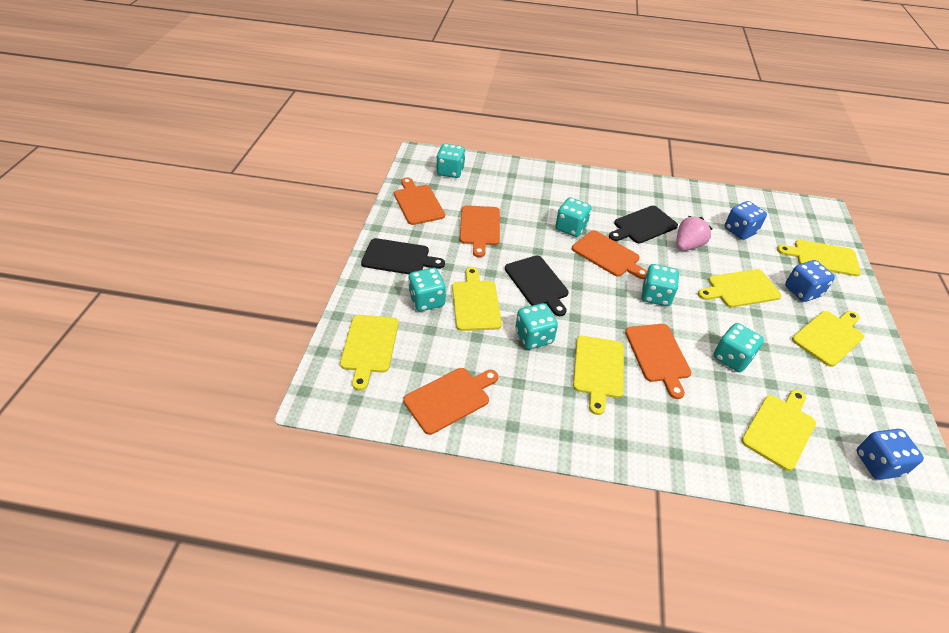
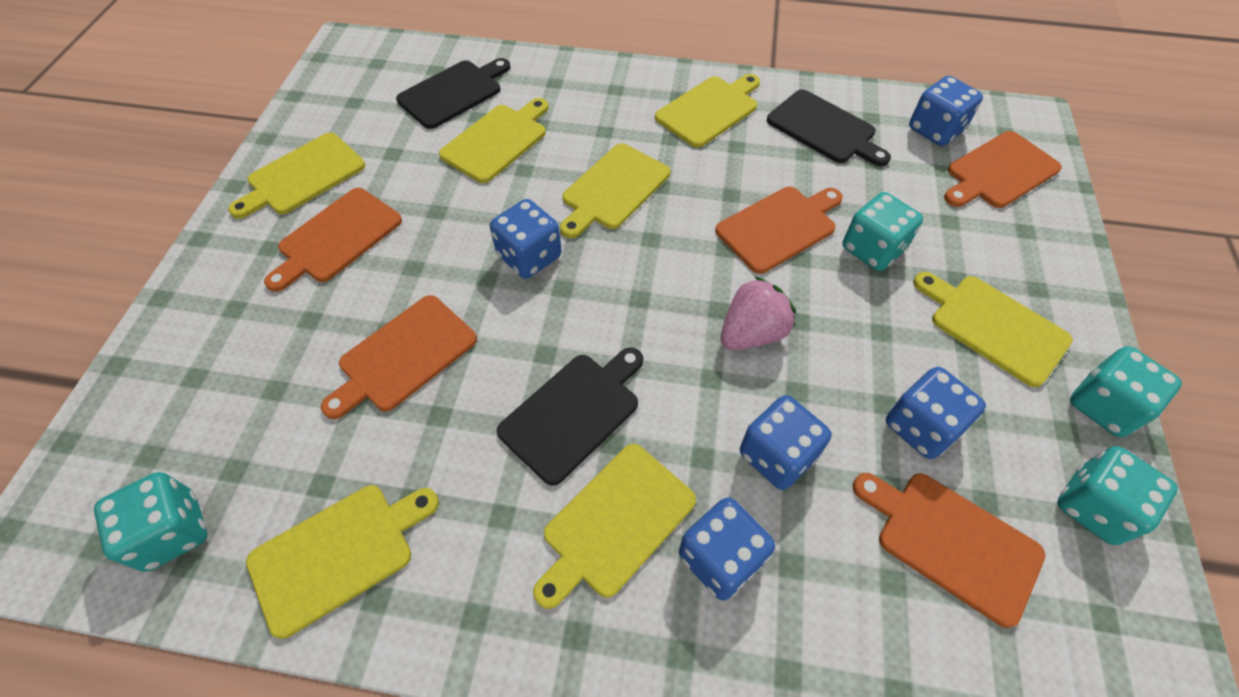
blue dice: 3 -> 5
turquoise dice: 6 -> 4

